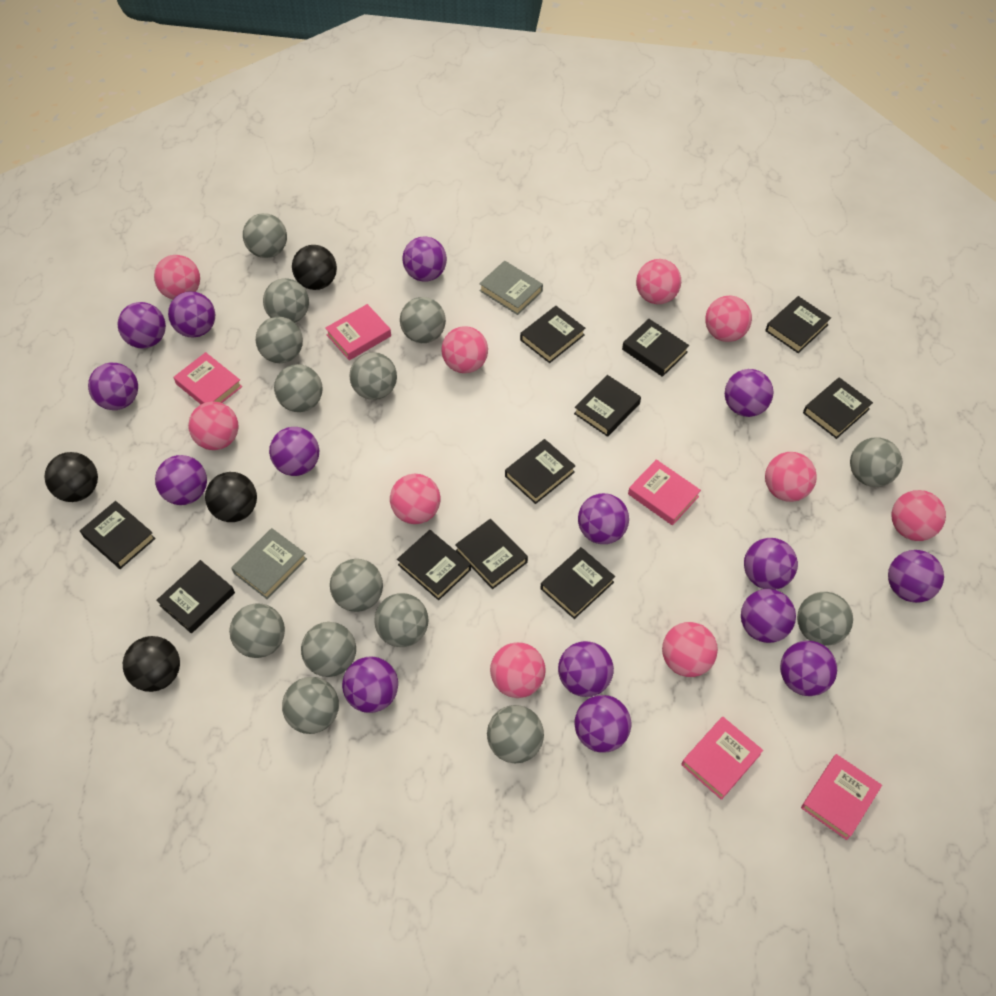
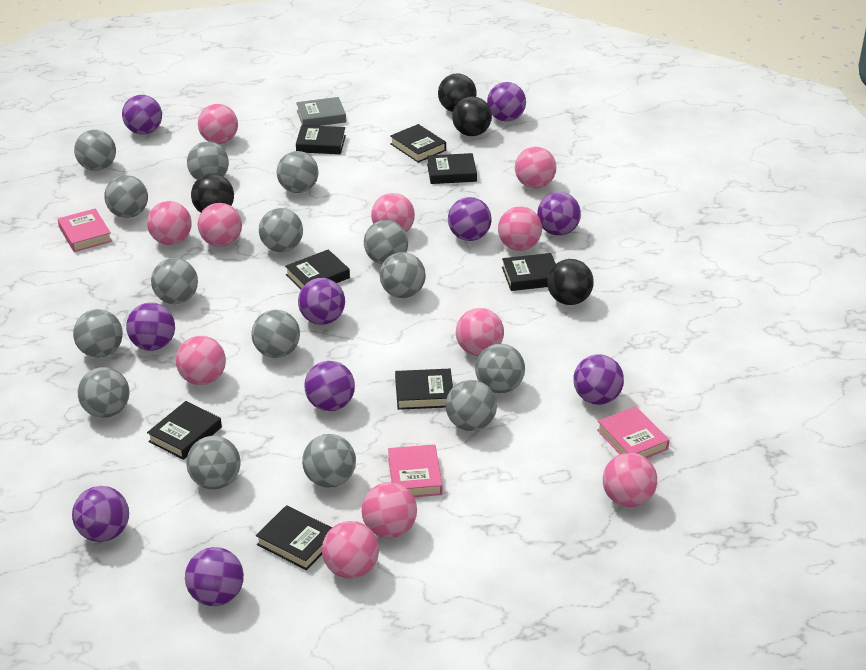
black book: 11 -> 8
grey ball: 14 -> 15
grey book: 2 -> 1
pink ball: 10 -> 11
pink book: 5 -> 3
purple ball: 15 -> 10

